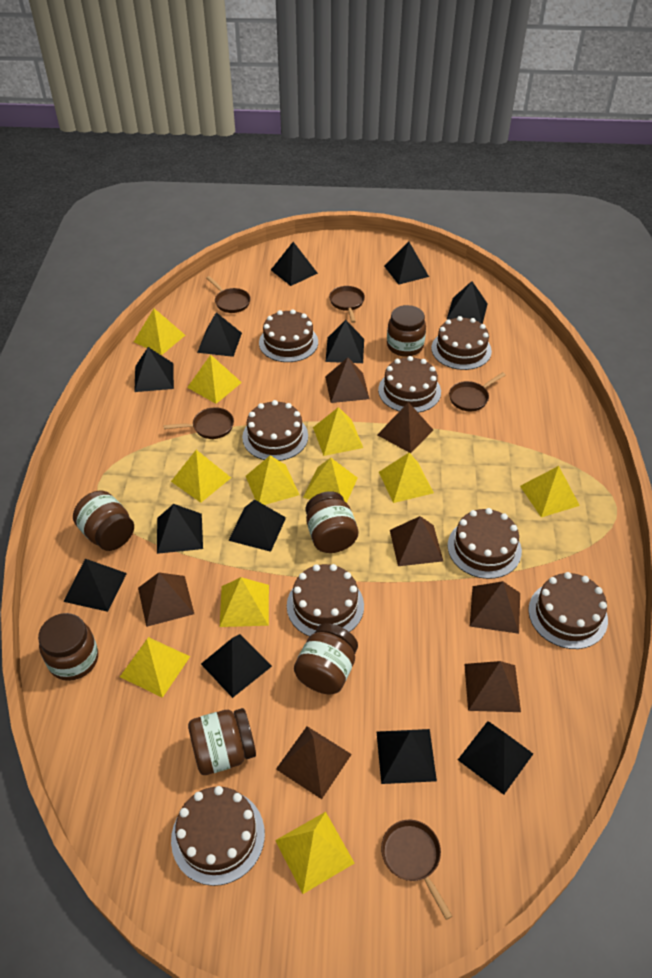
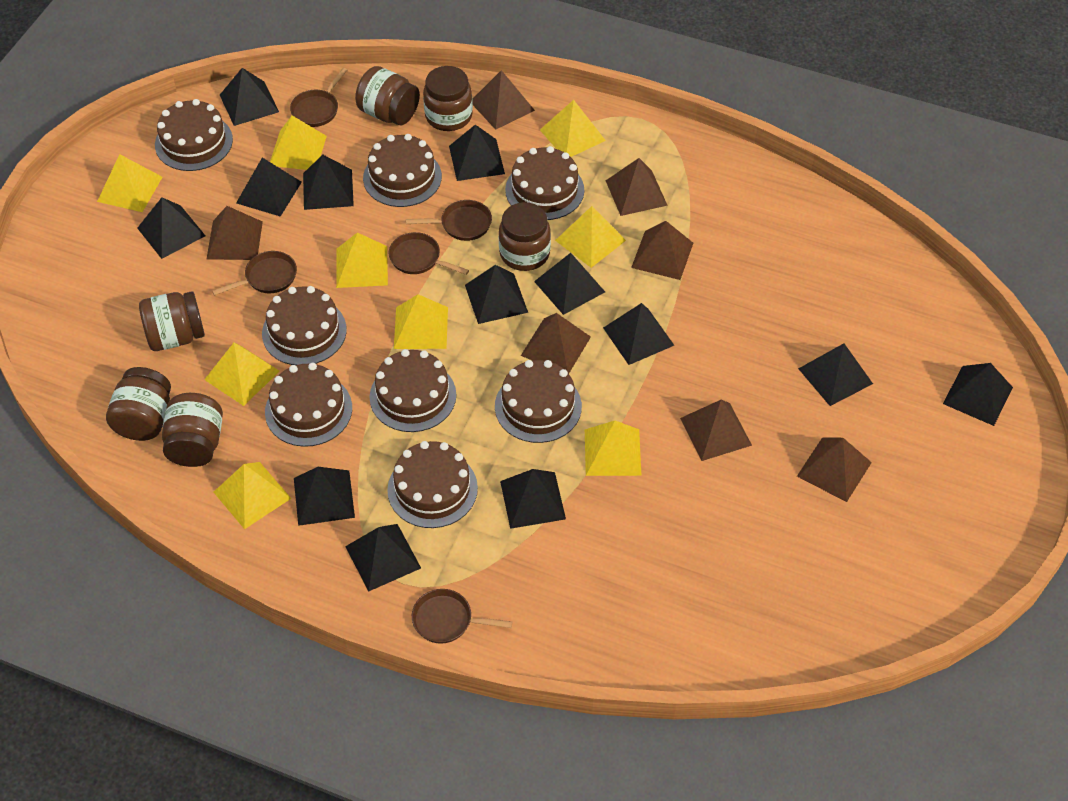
black pyramid: 12 -> 13
yellow pyramid: 11 -> 9

